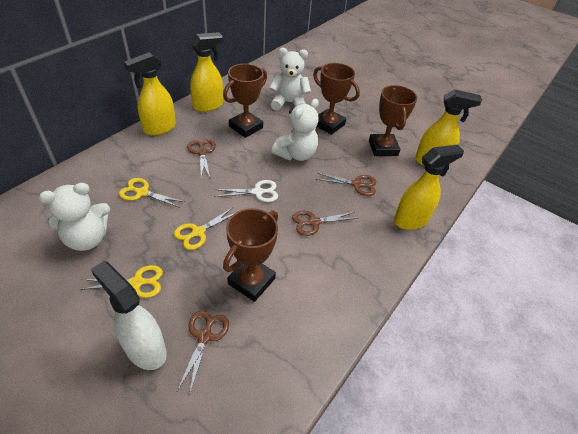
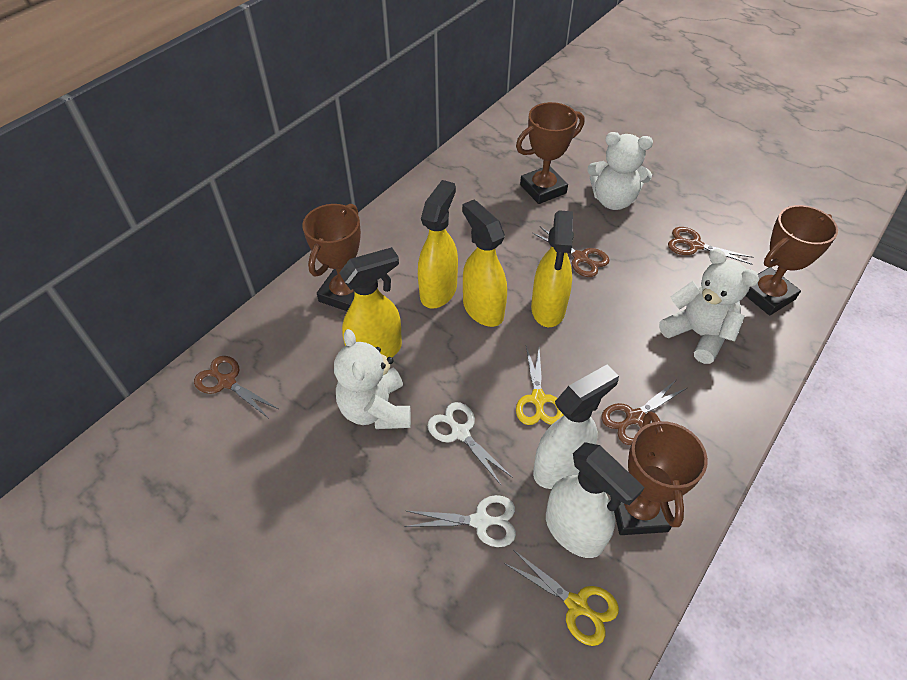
white scissors: 1 -> 2
white spray bottle: 1 -> 2
yellow scissors: 3 -> 2

